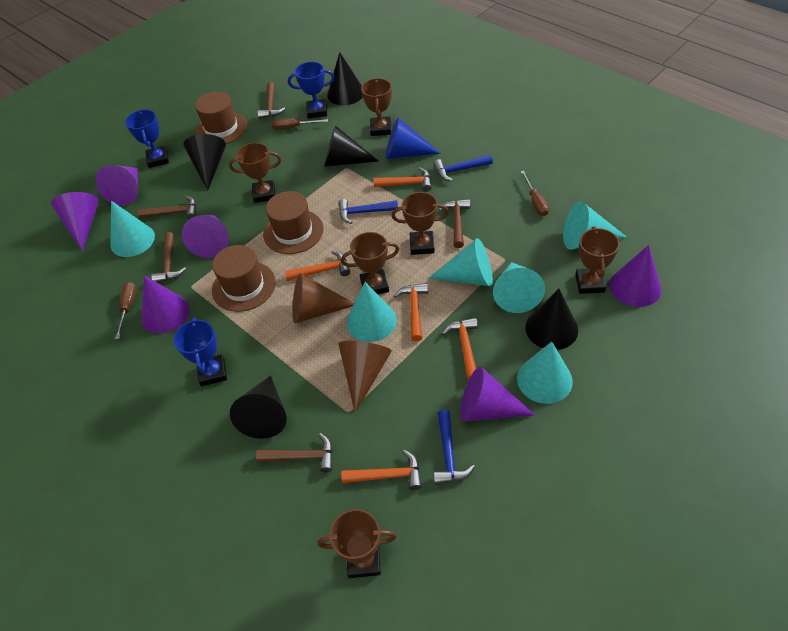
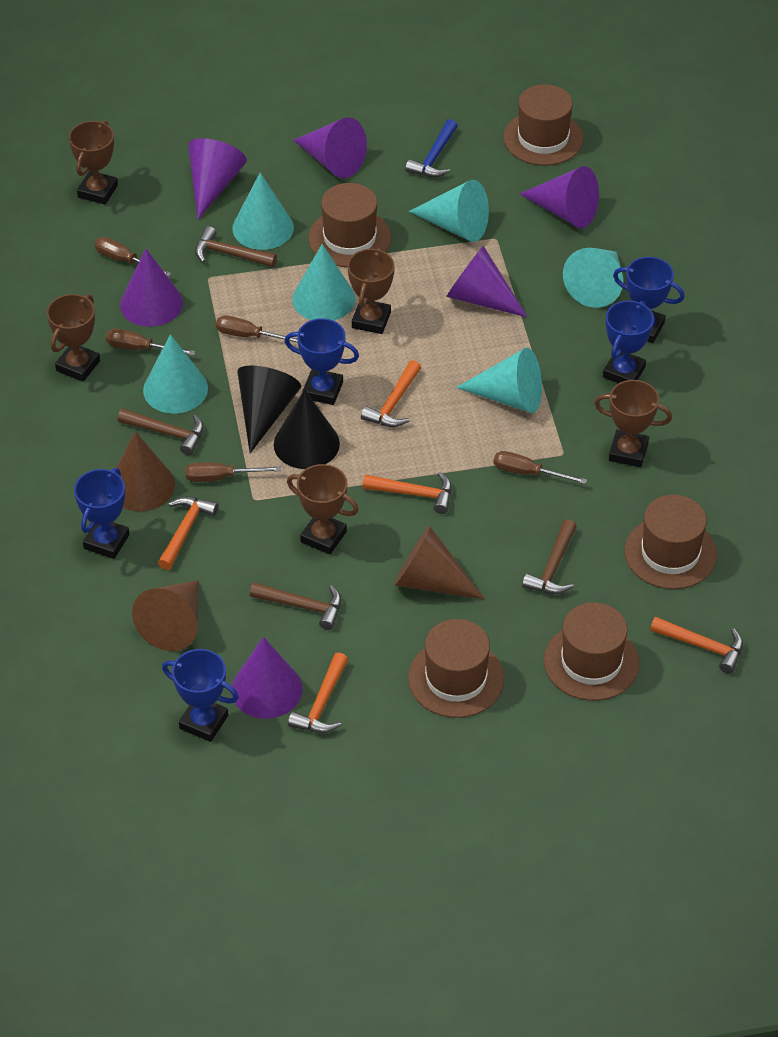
black cone: 5 -> 2
blue cone: 1 -> 0
blue hammer: 3 -> 1
blue trophy: 3 -> 5
brown cone: 2 -> 3
brown hammer: 5 -> 4
brown hat: 3 -> 5
brown screwdriver: 3 -> 5
brown trophy: 6 -> 5

